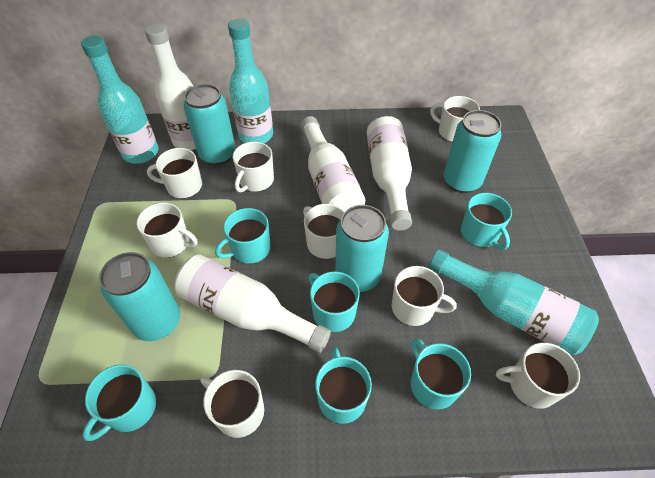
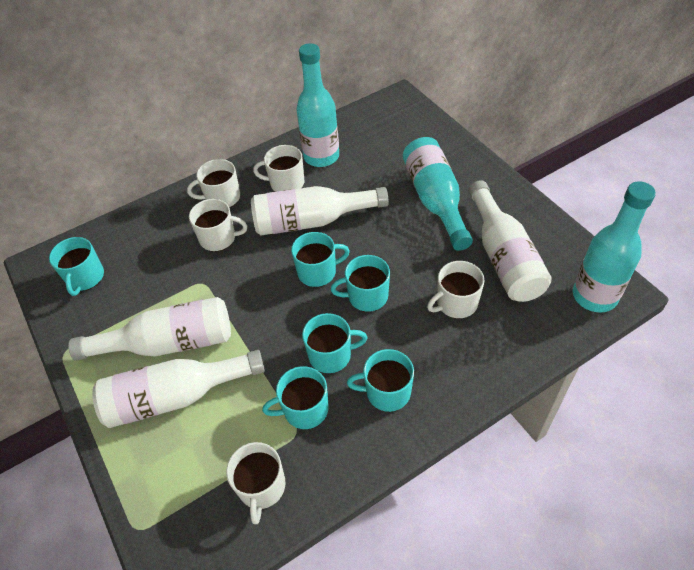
turquoise can: 4 -> 0
white mug: 8 -> 5

